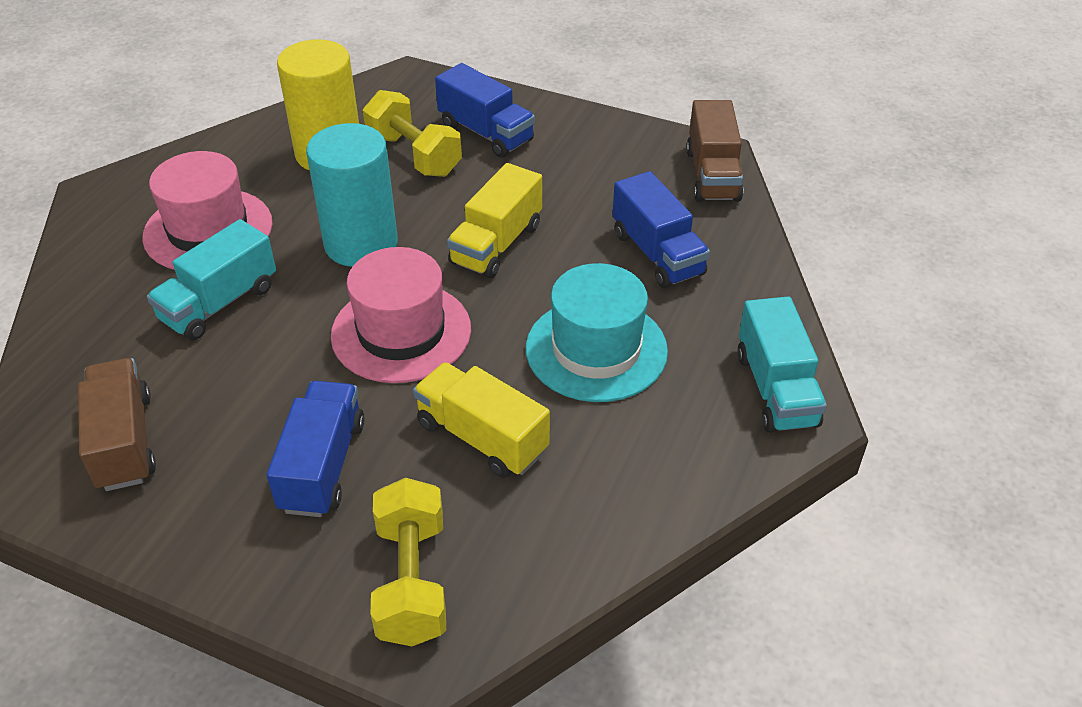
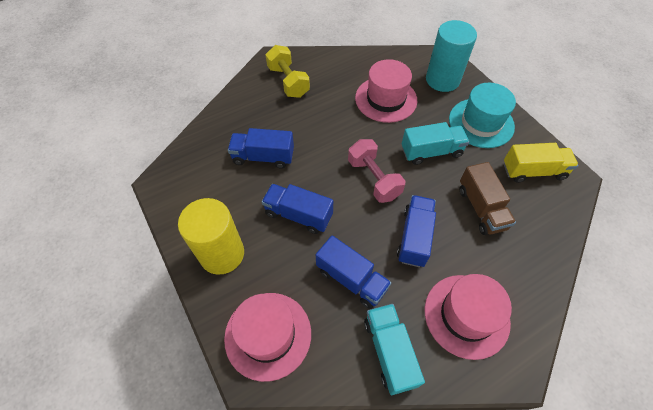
blue truck: 3 -> 4
brown truck: 2 -> 1
pink dumbbell: 0 -> 1
pink hat: 2 -> 3
yellow dumbbell: 2 -> 1
yellow truck: 2 -> 1

